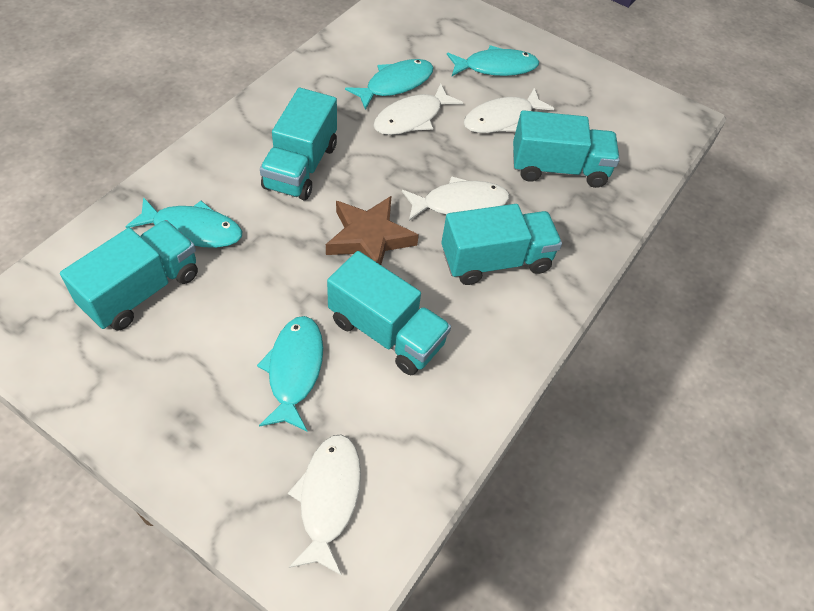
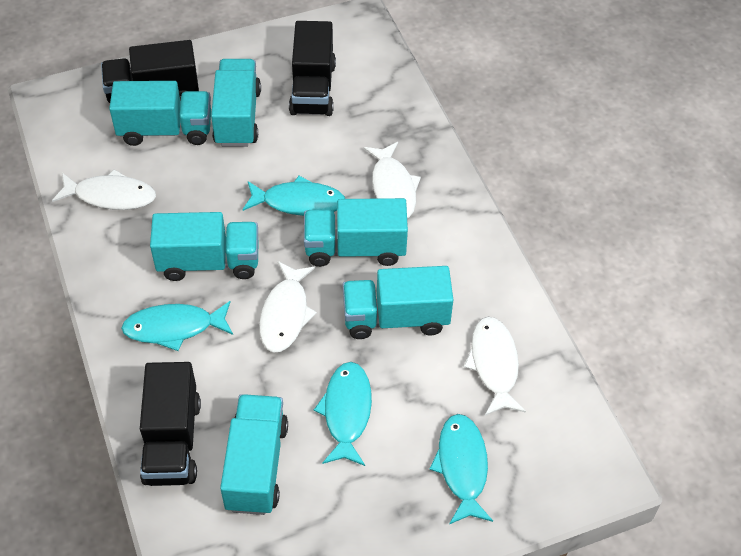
black truck: 0 -> 3
brown star: 1 -> 0
turquoise truck: 5 -> 6

